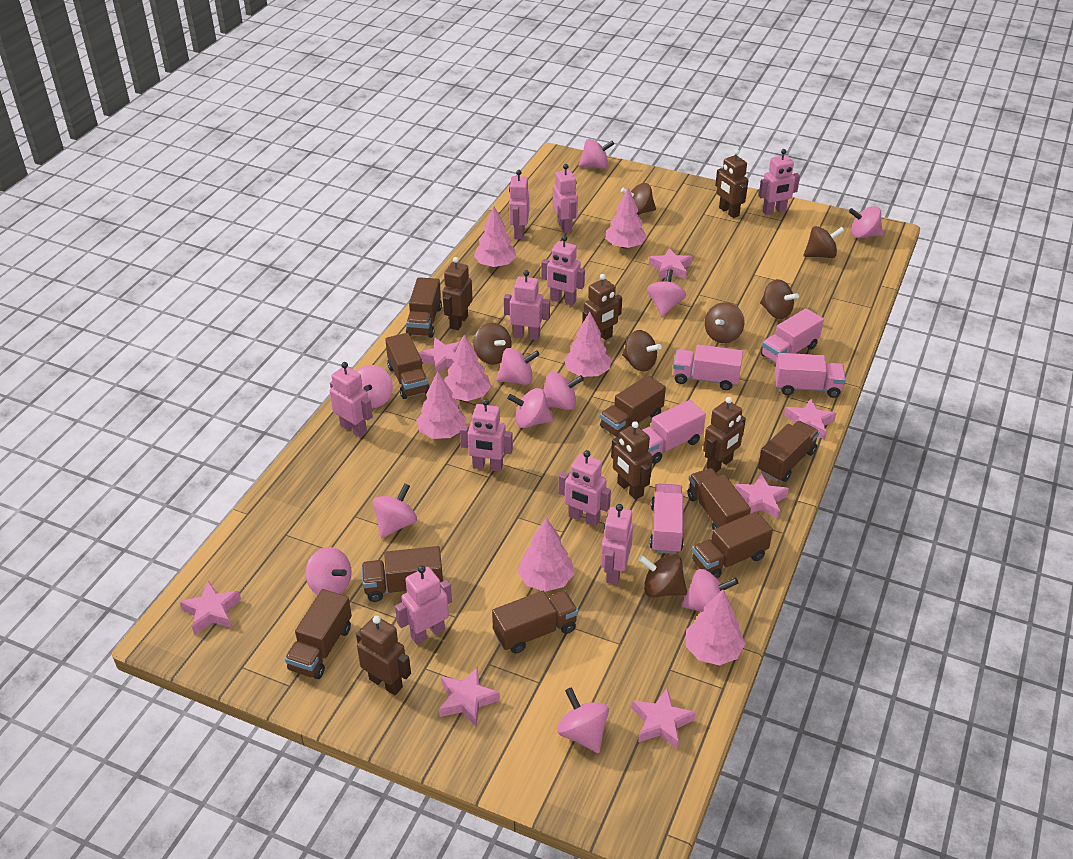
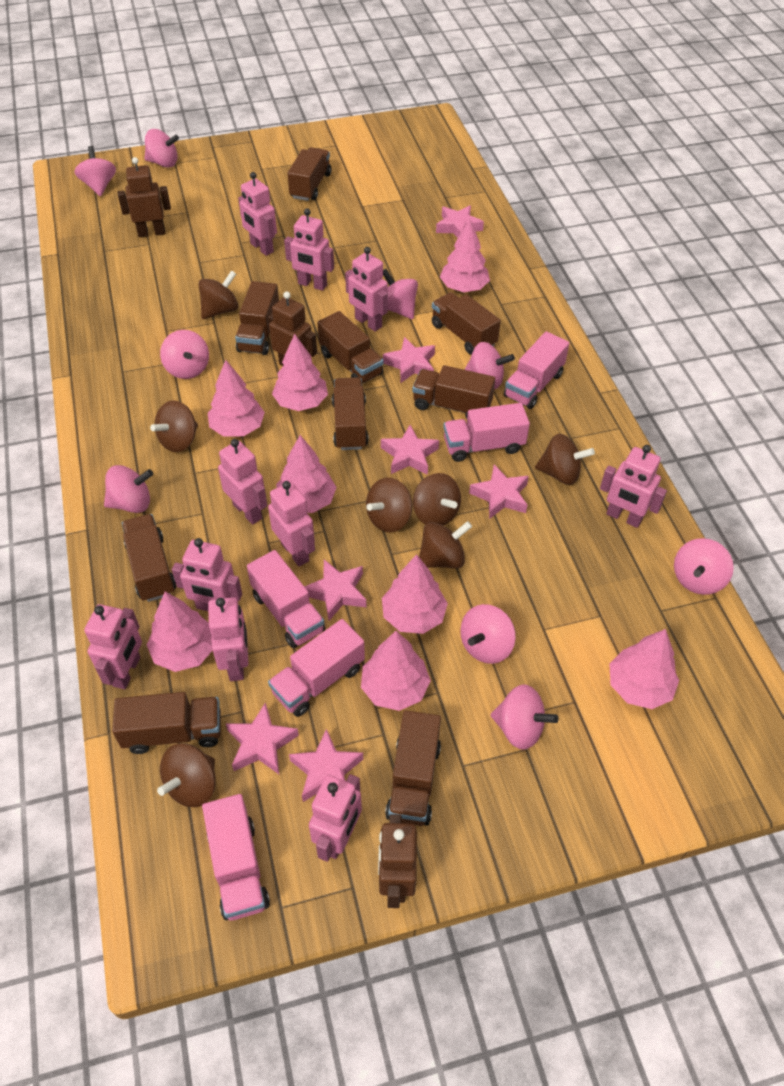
brown robot: 6 -> 3
pink spinning top: 11 -> 9
pink tree: 7 -> 8

